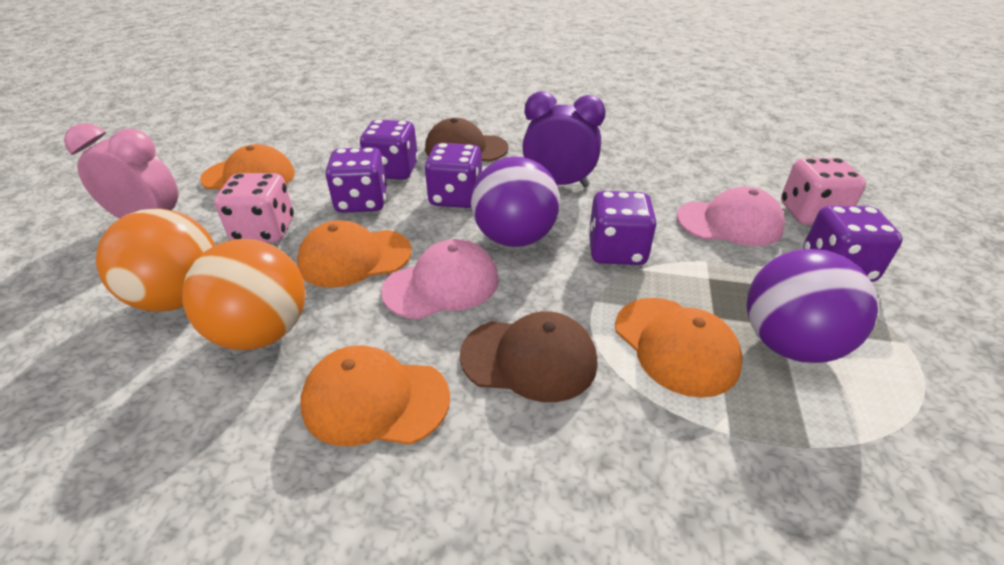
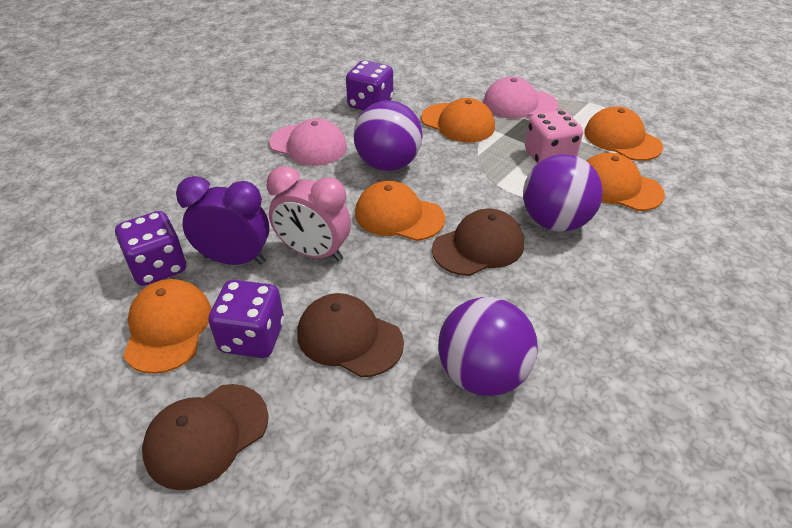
brown cap: 2 -> 3
orange ball: 2 -> 0
orange cap: 4 -> 5
pink dice: 2 -> 1
purple ball: 2 -> 3
purple dice: 5 -> 3

